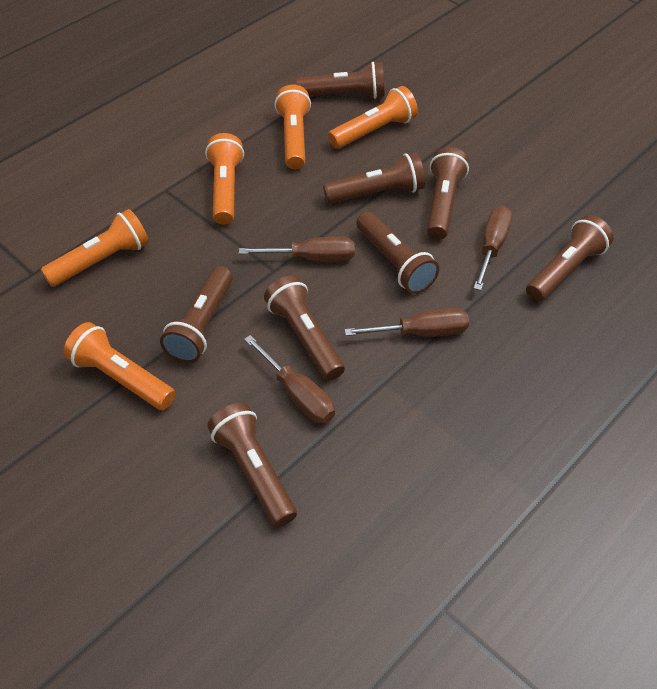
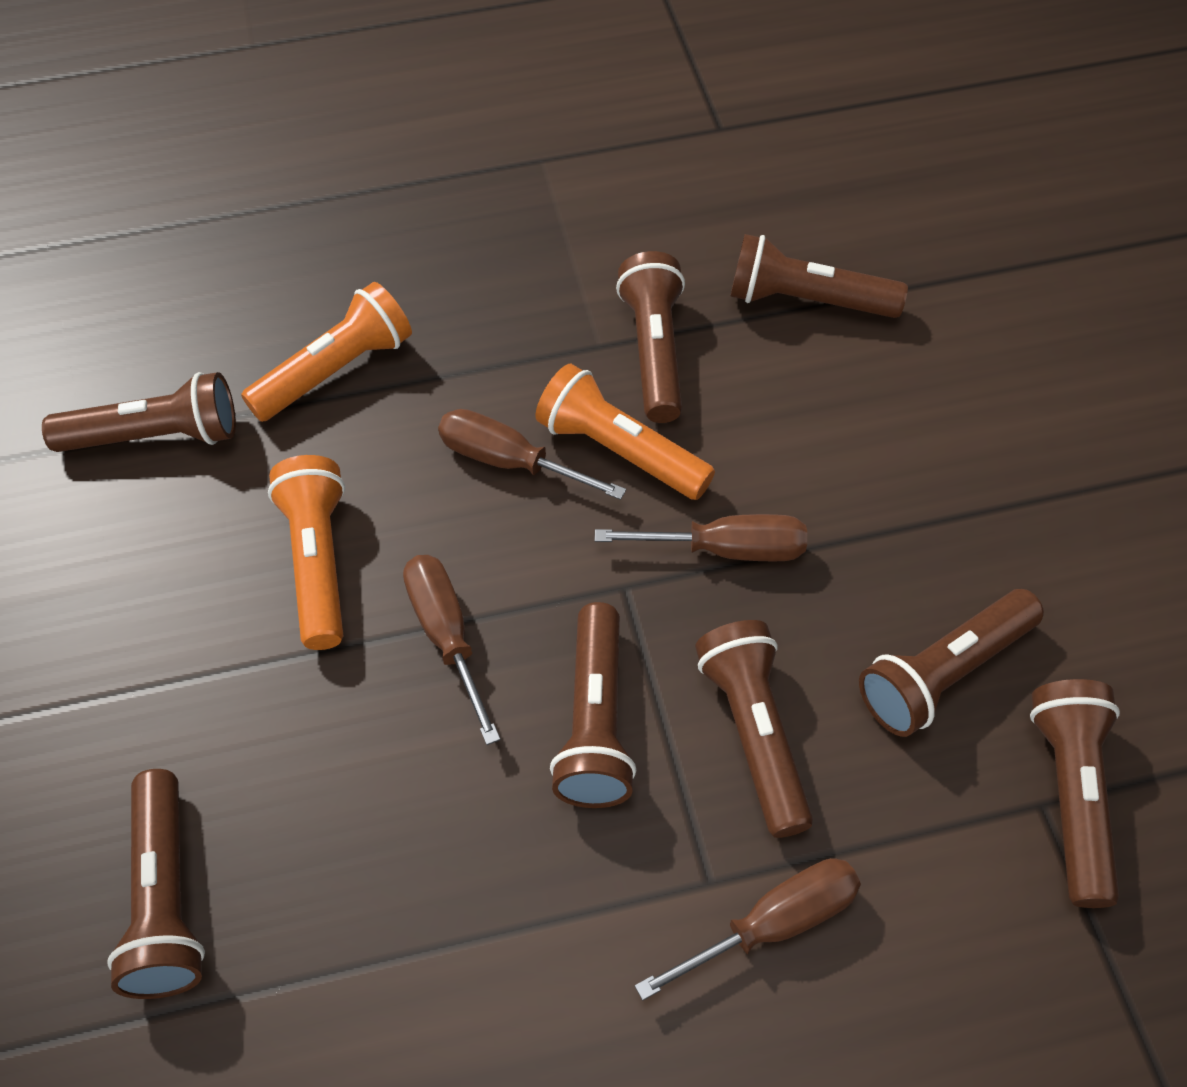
orange flashlight: 5 -> 3

